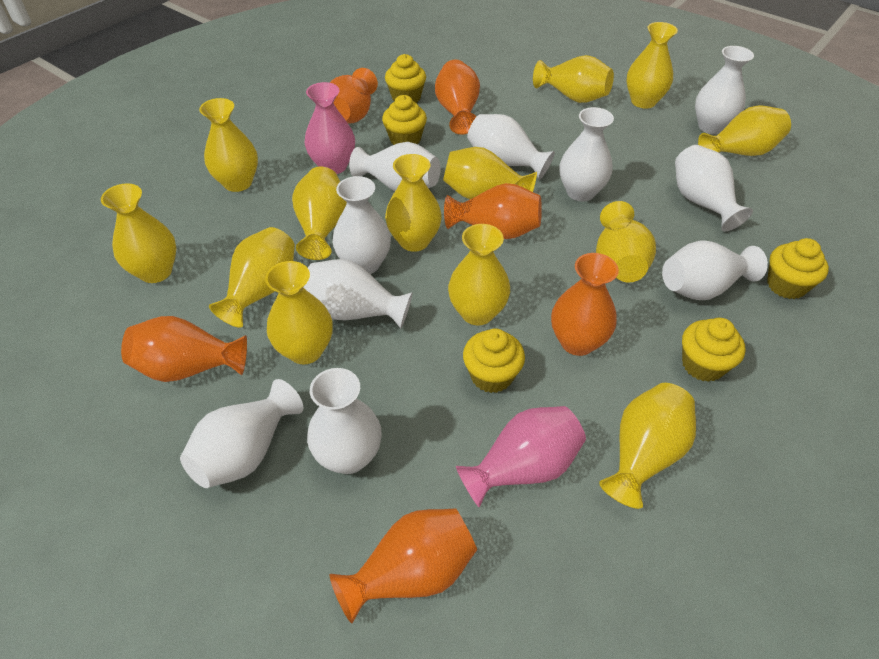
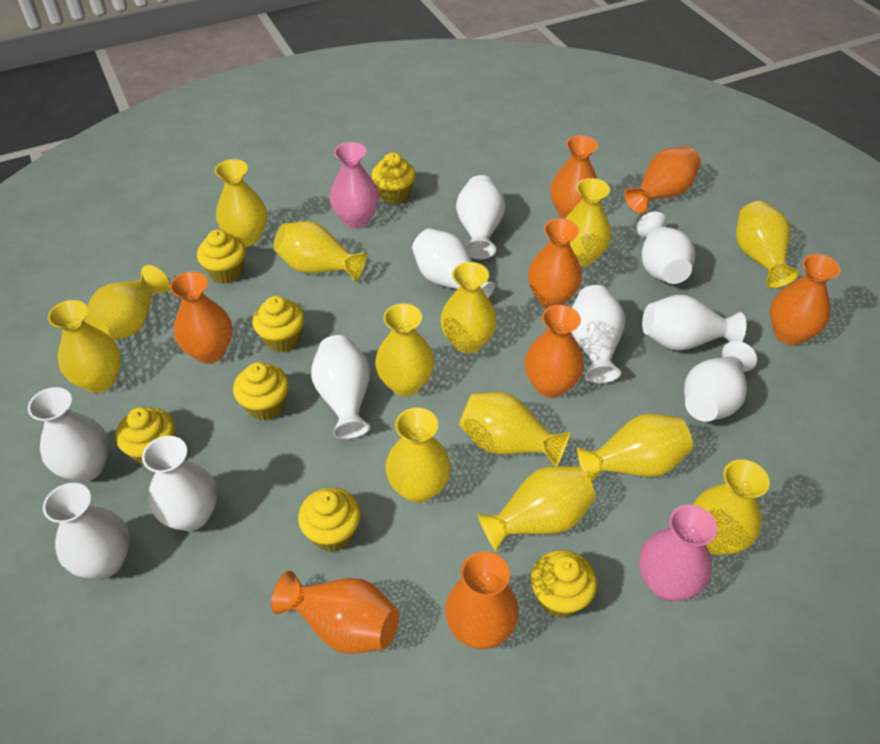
orange vase: 6 -> 8
yellow cupcake: 5 -> 7

